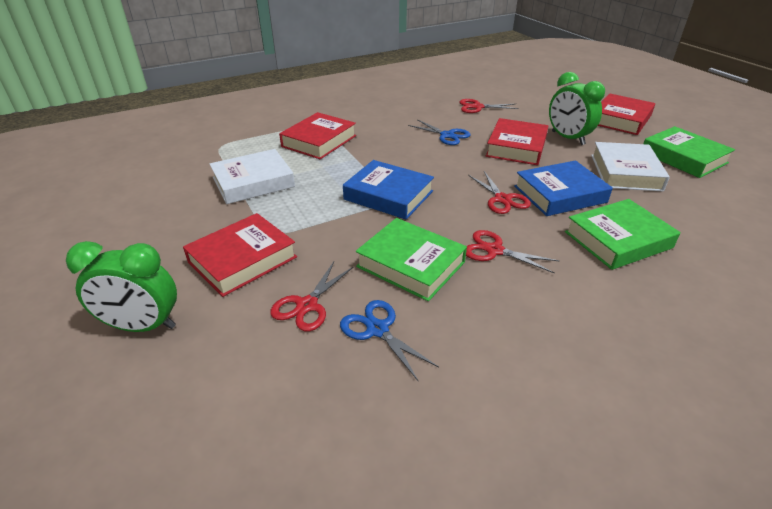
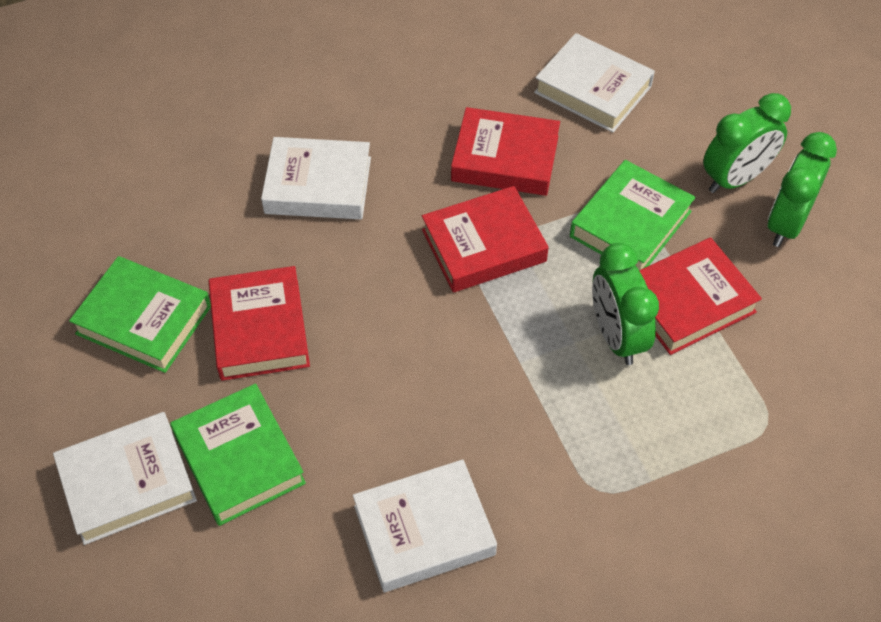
blue book: 2 -> 0
blue scissors: 2 -> 0
green clock: 2 -> 3
red scissors: 4 -> 0
white book: 2 -> 4

